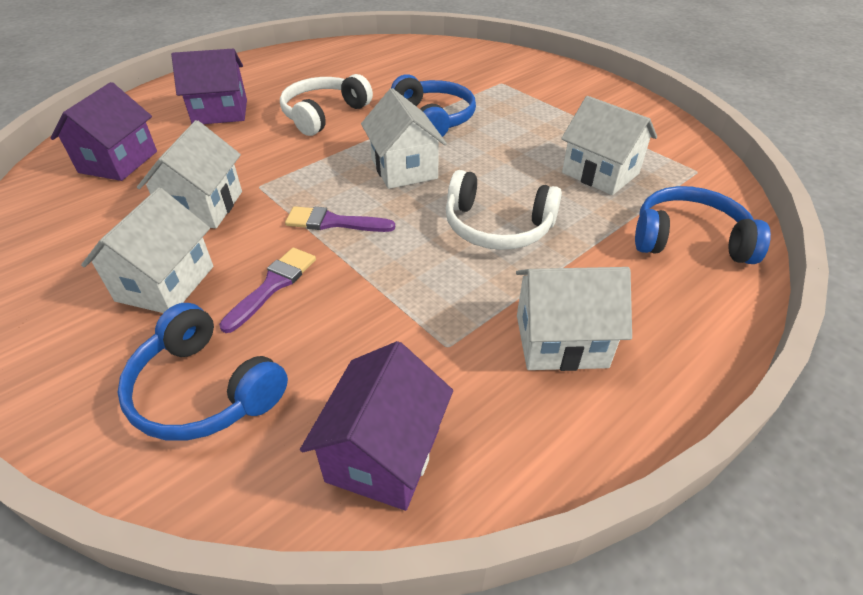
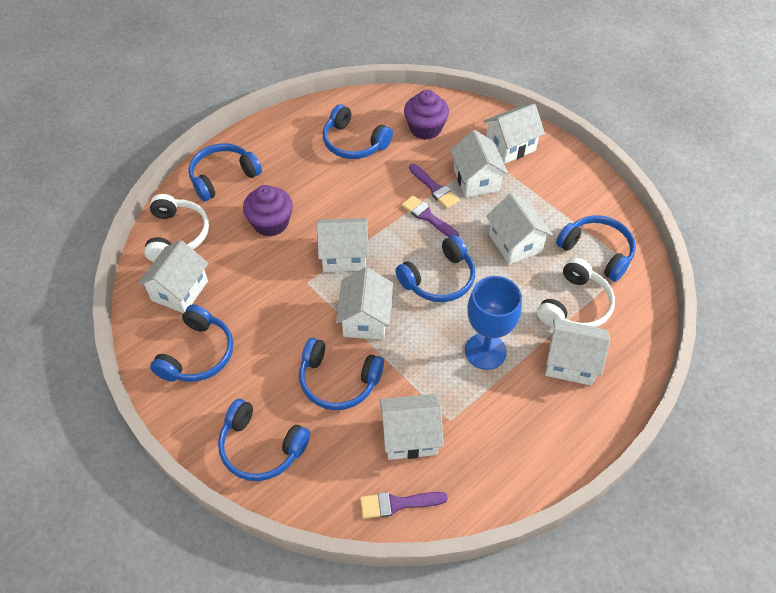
blue goblet: 0 -> 1
blue headphones: 3 -> 7
purple brush: 2 -> 3
purple cupcake: 0 -> 2
purple house: 3 -> 0
white house: 5 -> 8

